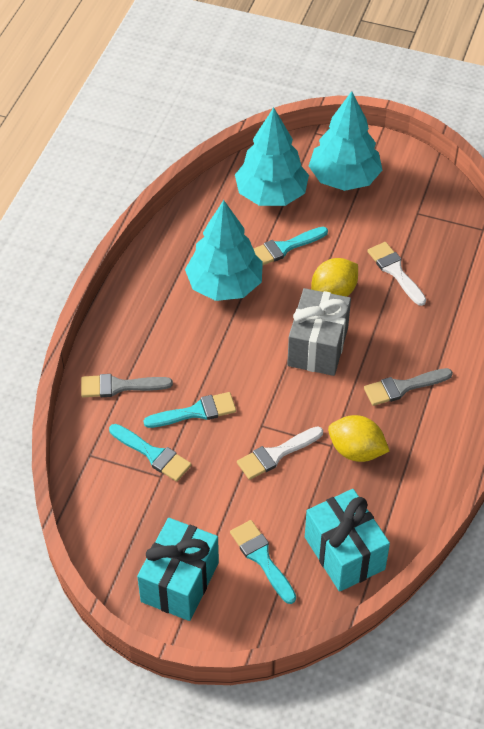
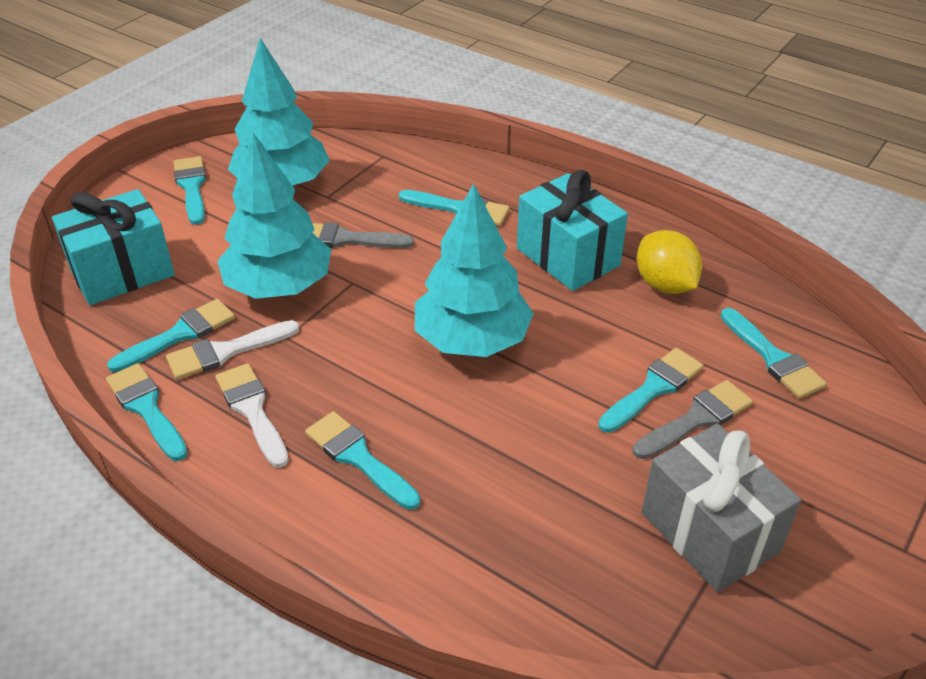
turquoise brush: 4 -> 7
yellow lemon: 2 -> 1

